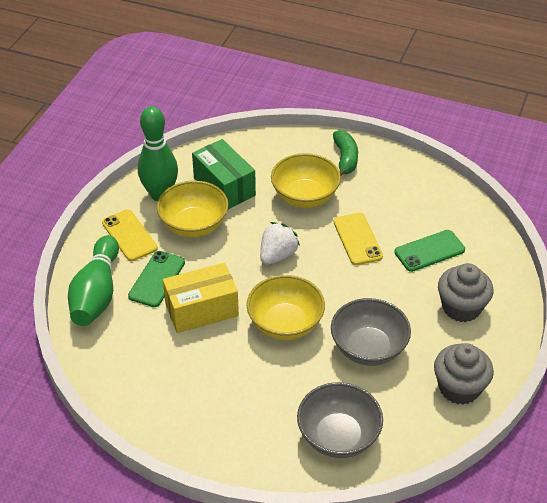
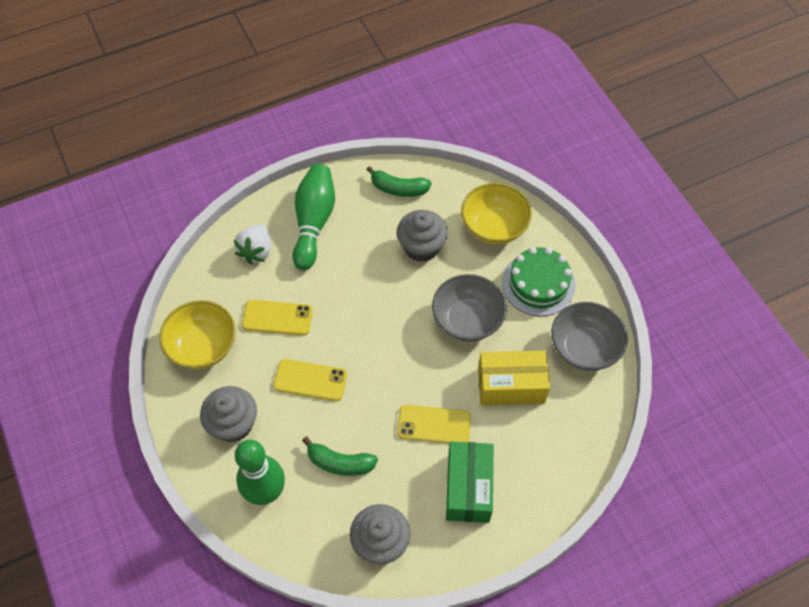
green banana: 1 -> 2
green cake: 0 -> 1
green phone: 2 -> 0
grey cupcake: 2 -> 3
yellow bowl: 3 -> 2
yellow phone: 2 -> 3

